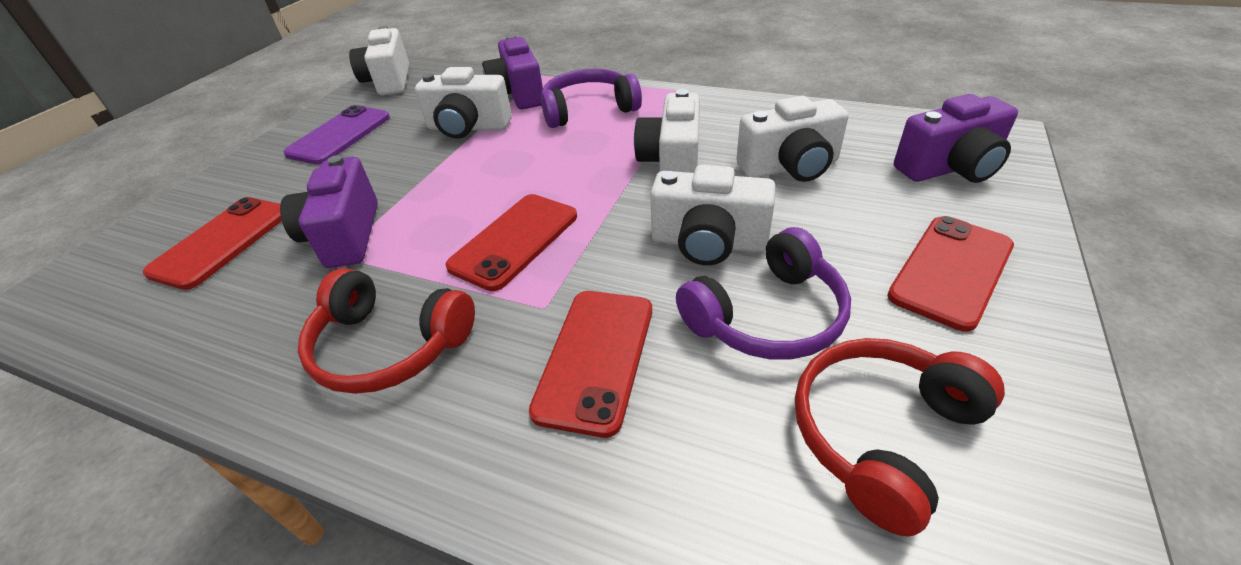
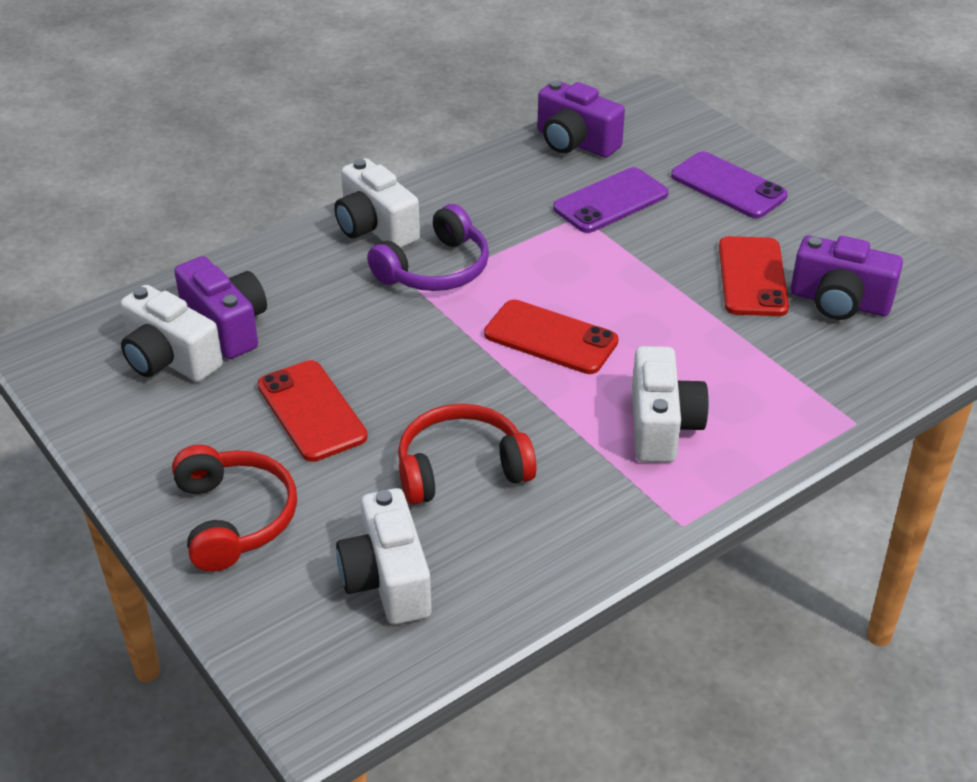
purple headphones: 2 -> 1
purple phone: 1 -> 2
red phone: 4 -> 3
white camera: 5 -> 4

